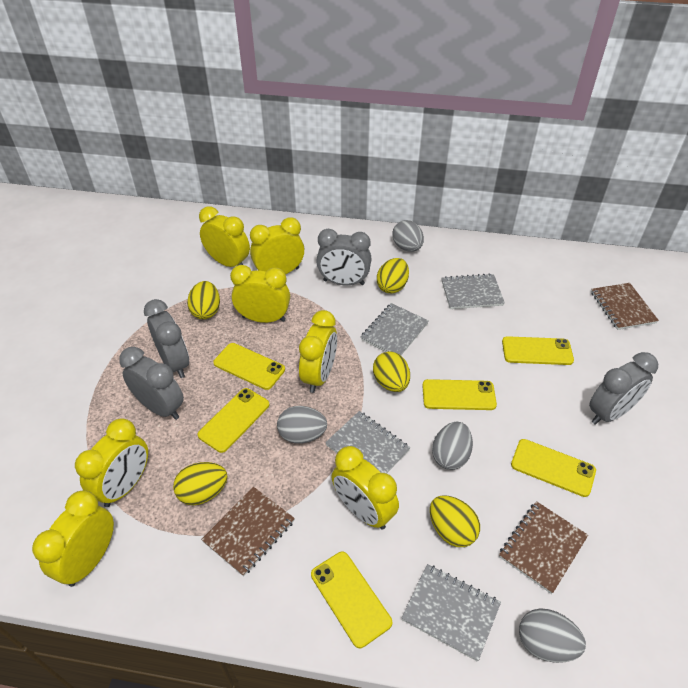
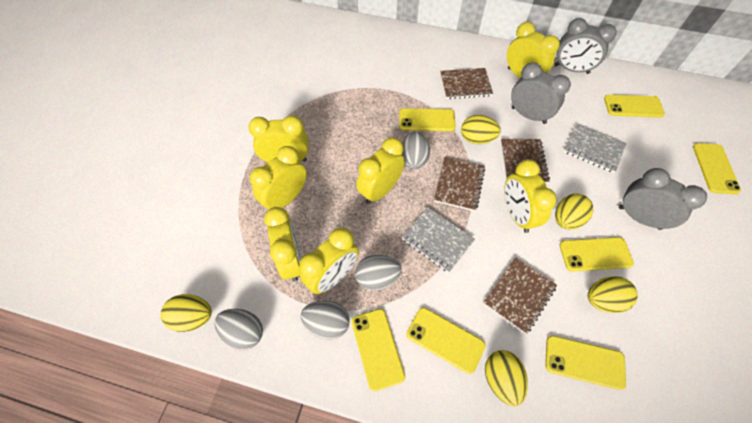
brown notebook: 3 -> 4
grey clock: 4 -> 3
grey notebook: 4 -> 2
yellow phone: 6 -> 7

